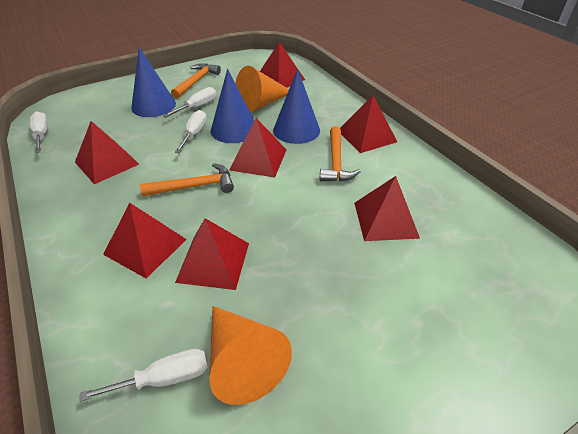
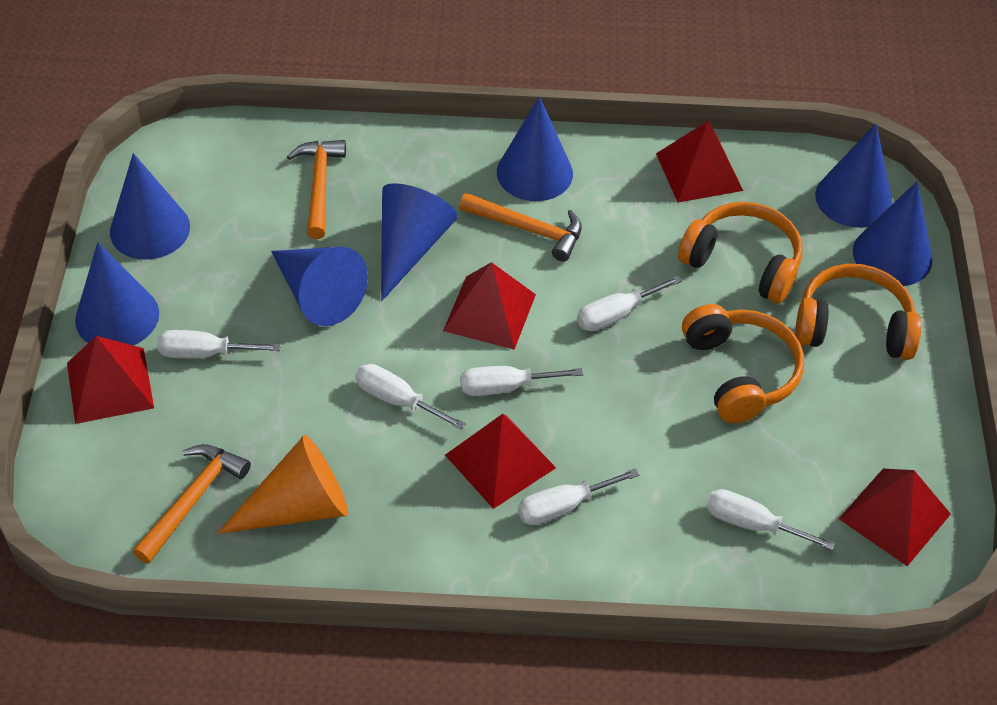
blue cone: 3 -> 7
orange cone: 2 -> 1
orange headphones: 0 -> 3
red pyramid: 7 -> 5
white screwdriver: 4 -> 6

